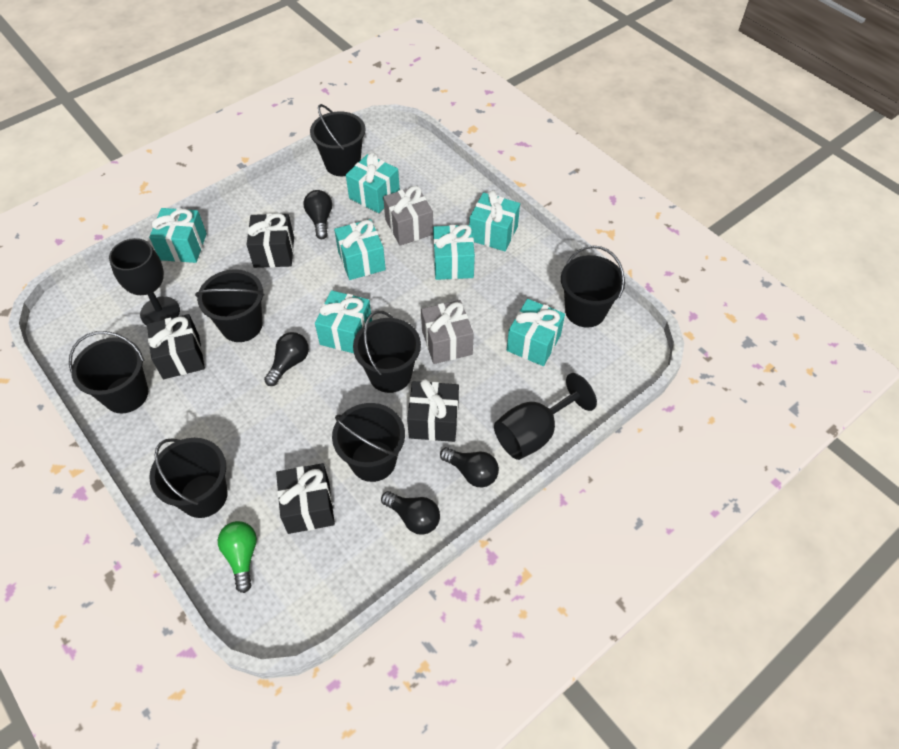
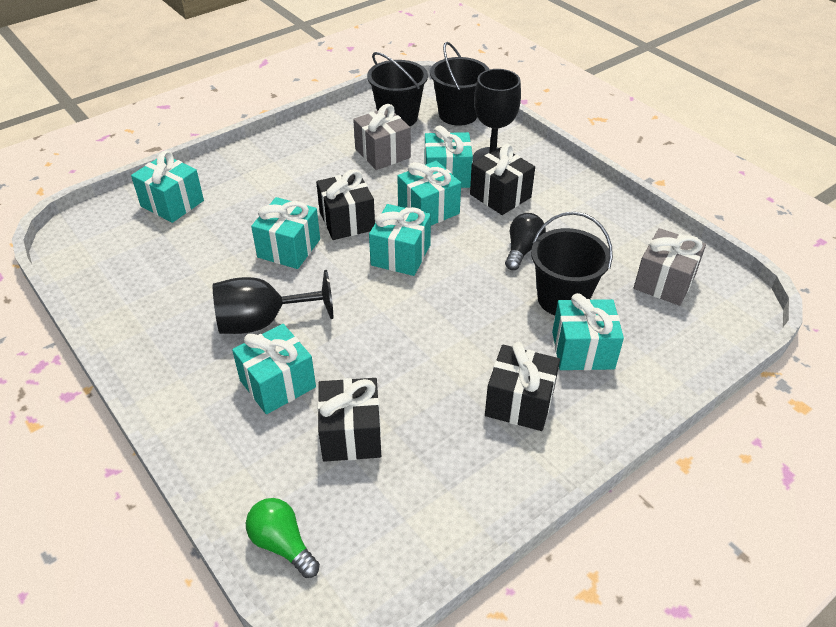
black bucket: 7 -> 3
black light bulb: 4 -> 1

